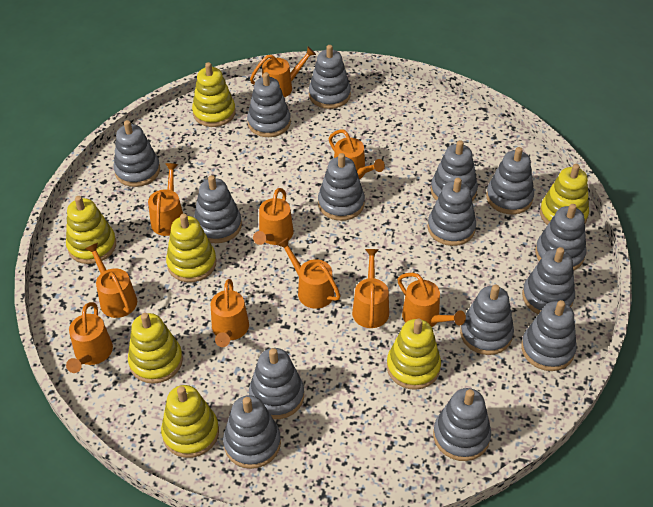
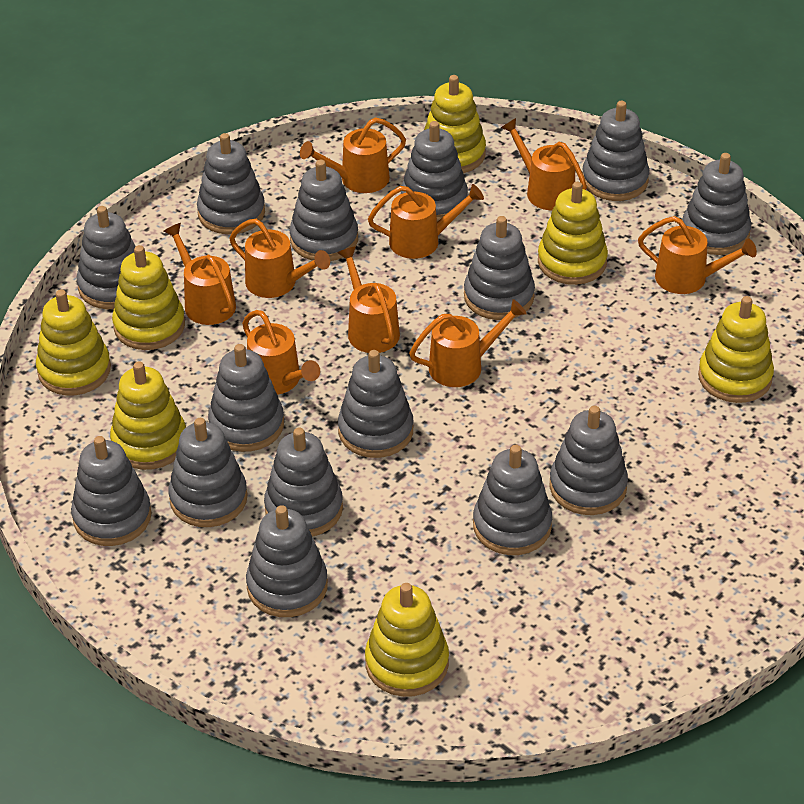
orange watering can: 10 -> 9

